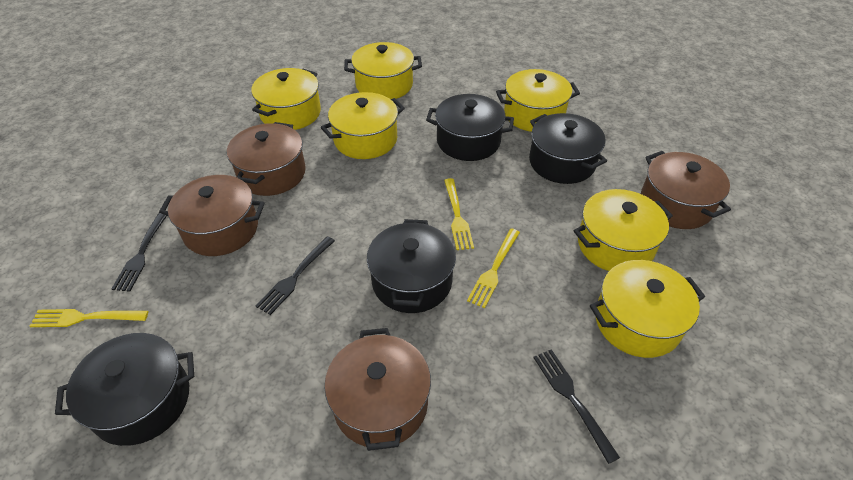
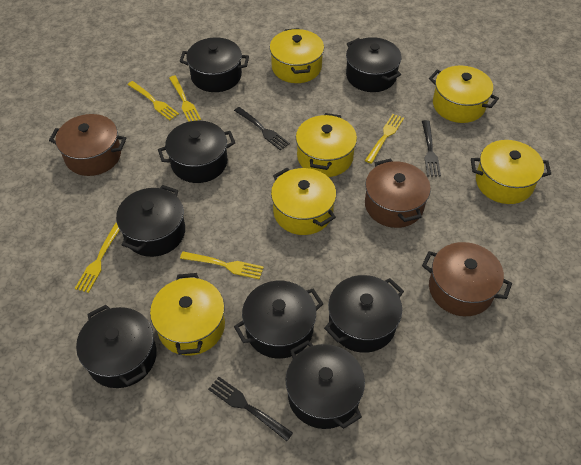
black pot: 4 -> 8
brown pot: 4 -> 3
yellow fork: 3 -> 5

